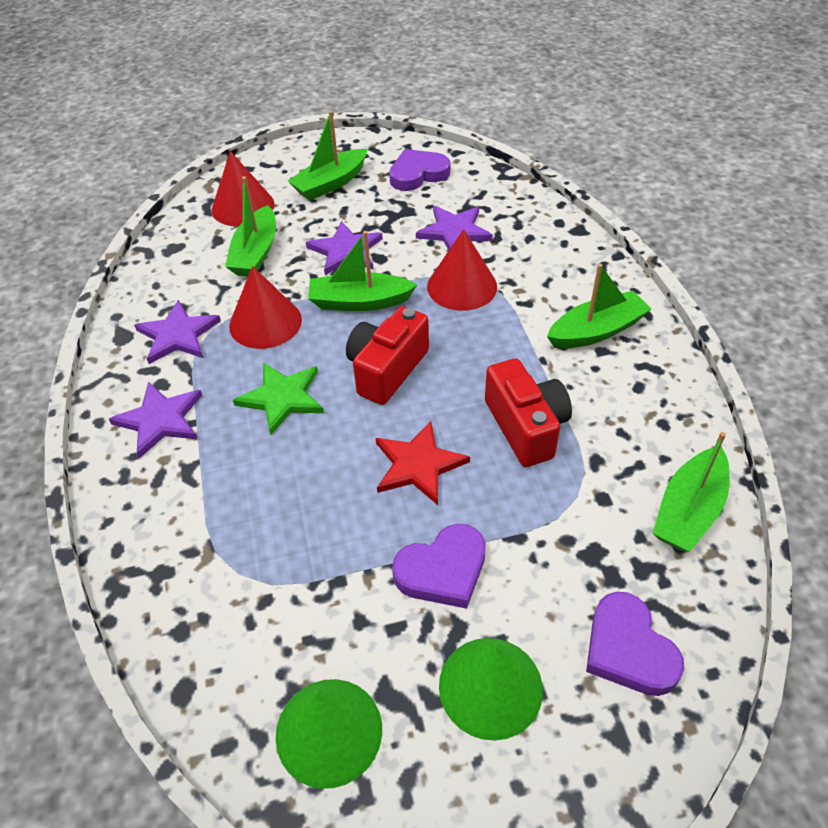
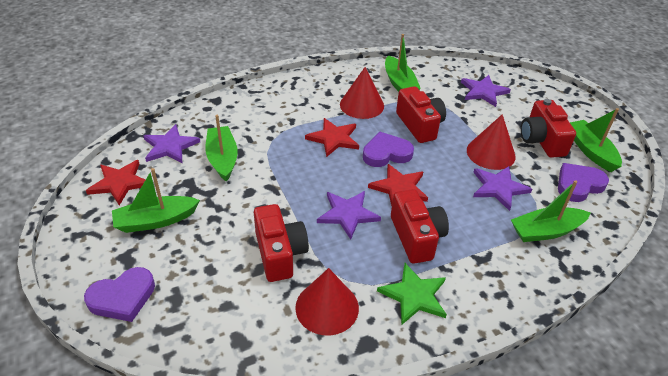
green cone: 2 -> 0
red camera: 2 -> 4
red star: 1 -> 3

